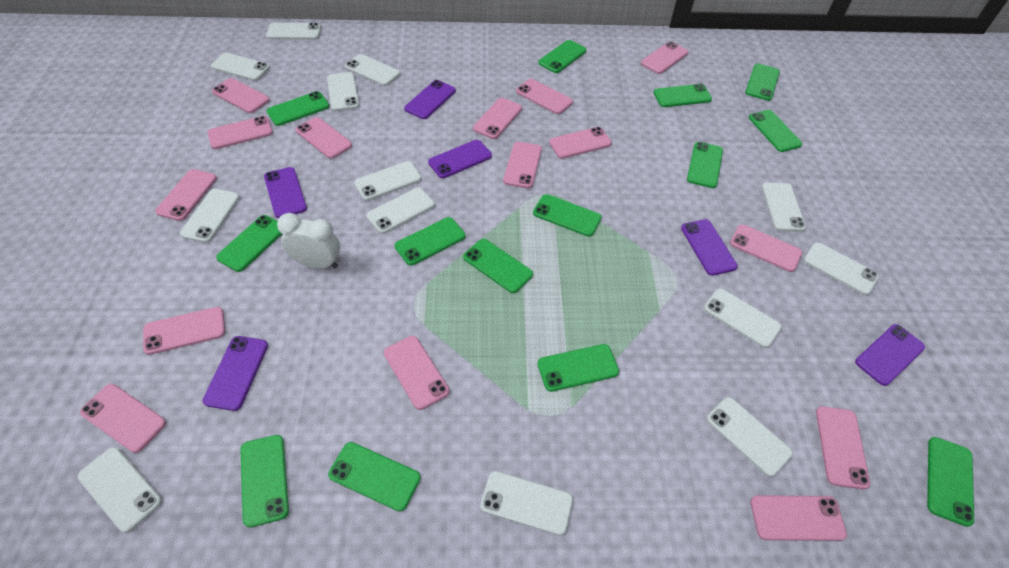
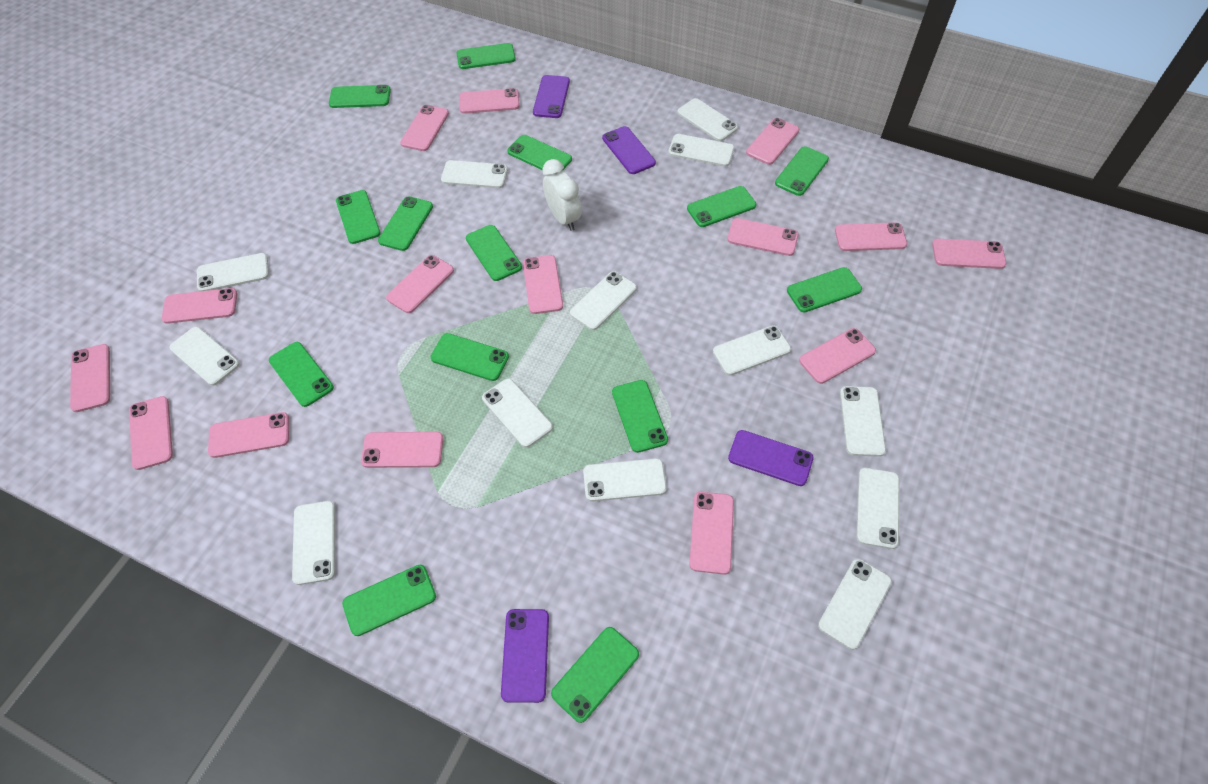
purple phone: 6 -> 4

